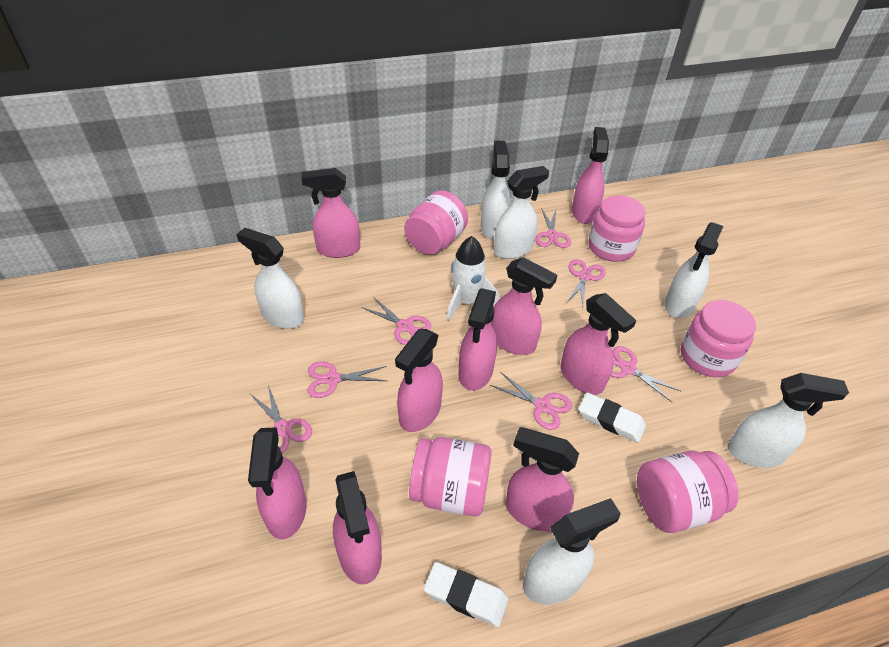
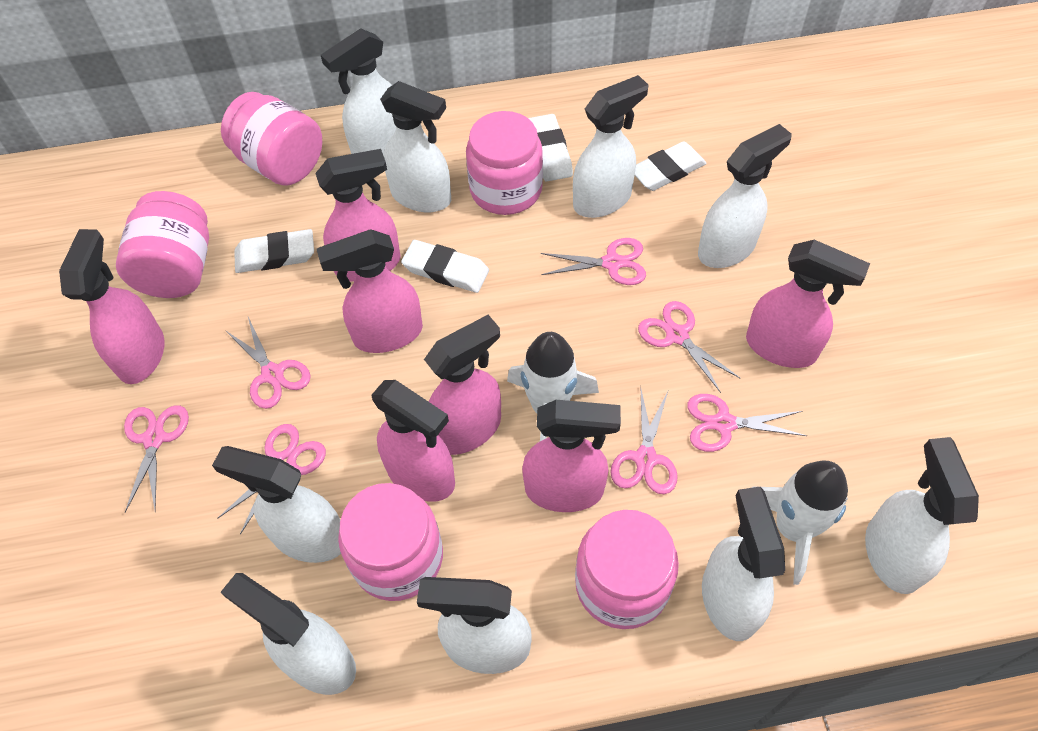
pink spray bottle: 9 -> 7
white eraser: 2 -> 4
white rocket: 1 -> 2
white spray bottle: 6 -> 9

